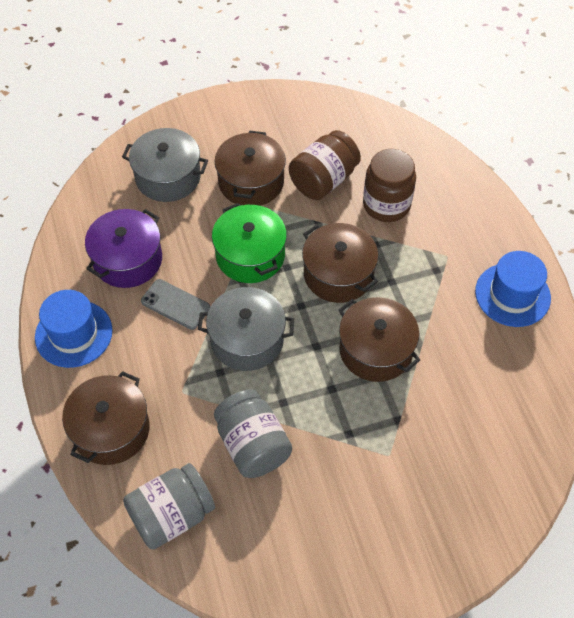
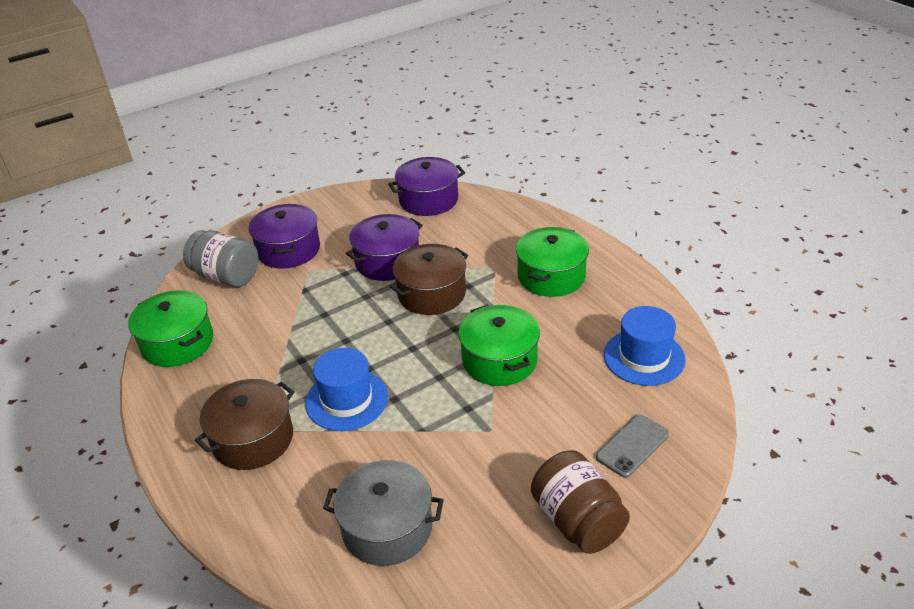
brown jar: 2 -> 1
brown pot: 4 -> 2
green pot: 1 -> 3
grey jar: 2 -> 1
grey pot: 2 -> 1
purple pot: 1 -> 3

